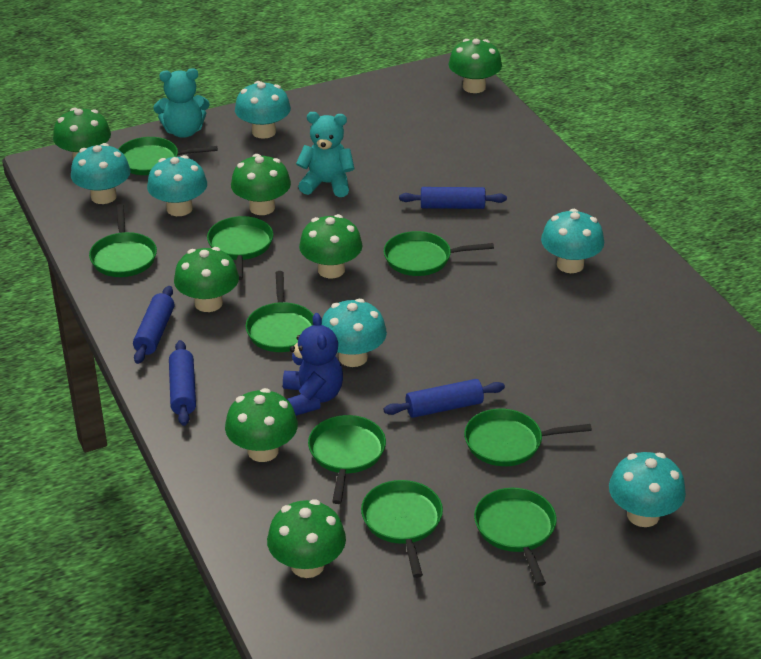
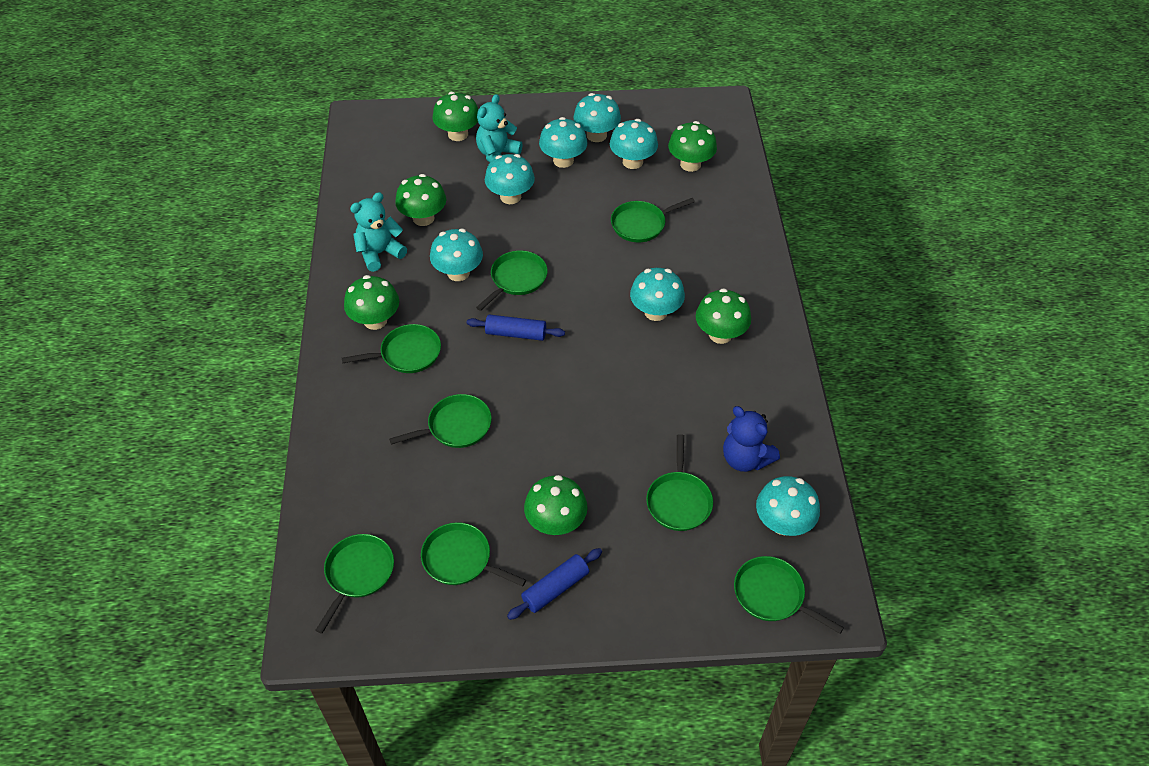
blue rolling pin: 4 -> 2
green mushroom: 7 -> 6
green pan: 9 -> 8
turquoise mushroom: 6 -> 7

